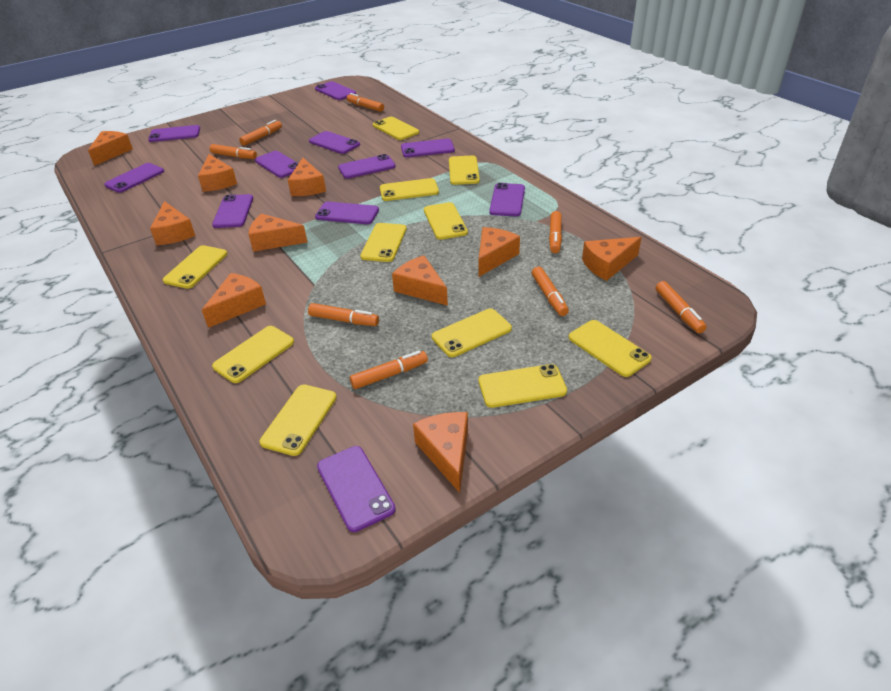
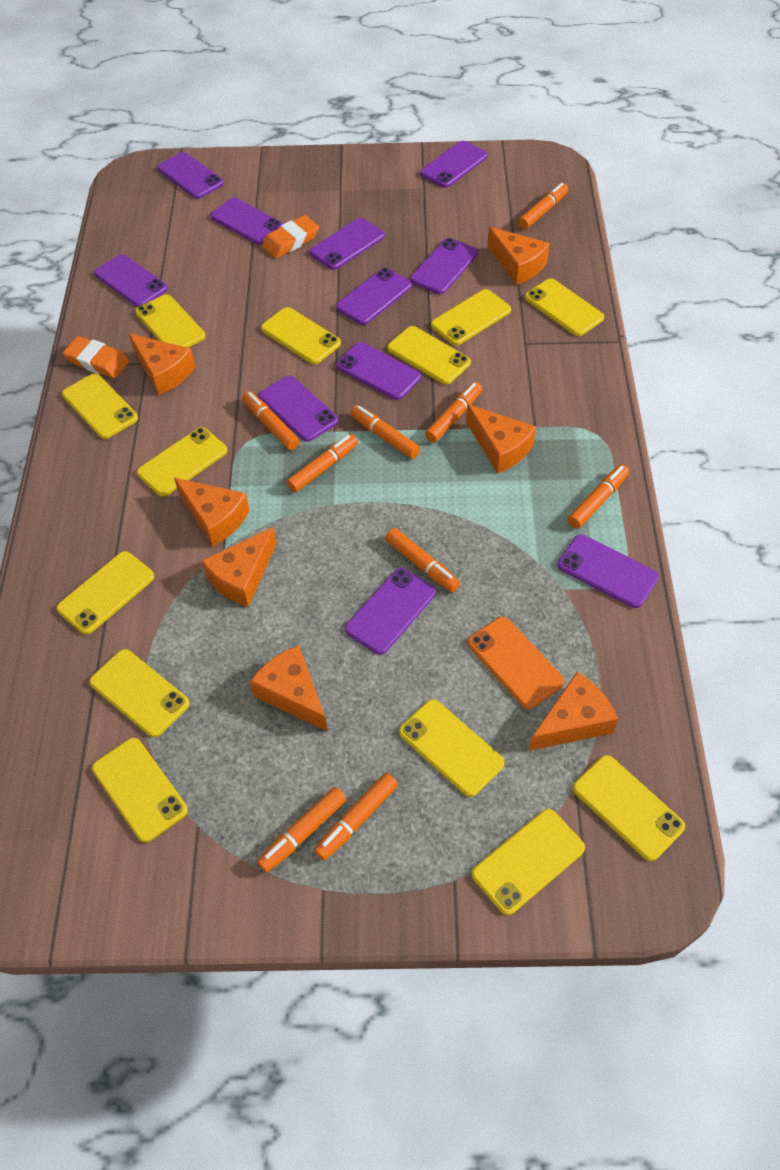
orange cheese: 10 -> 7
orange eraser: 0 -> 2
orange marker: 8 -> 9
orange phone: 0 -> 1
yellow phone: 11 -> 13

